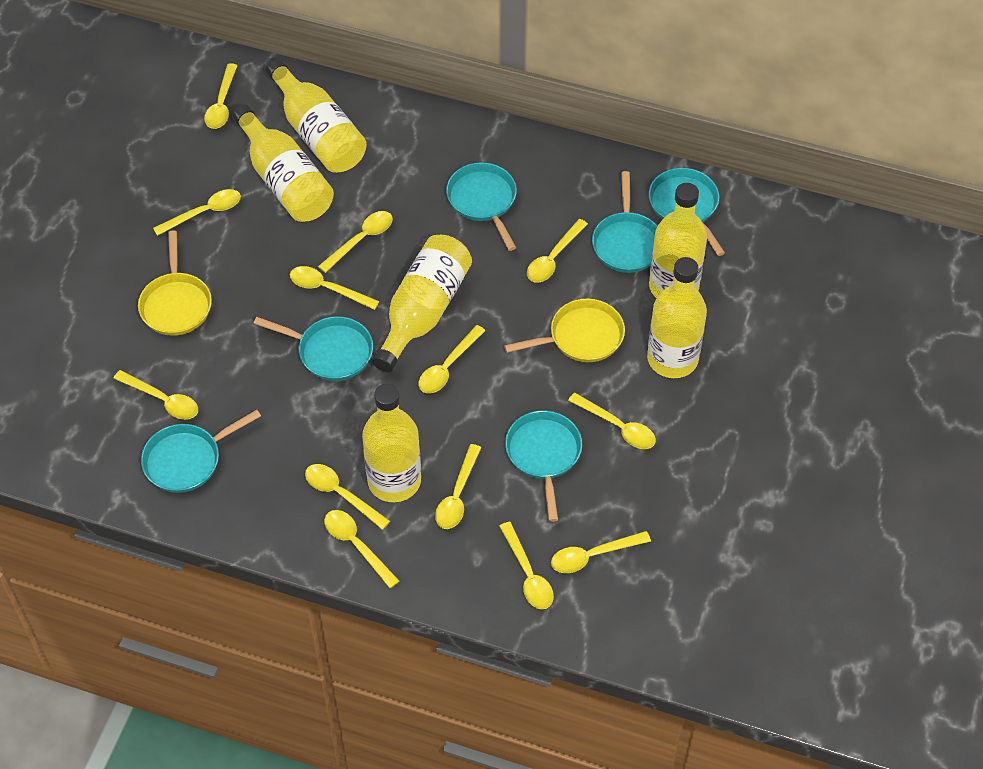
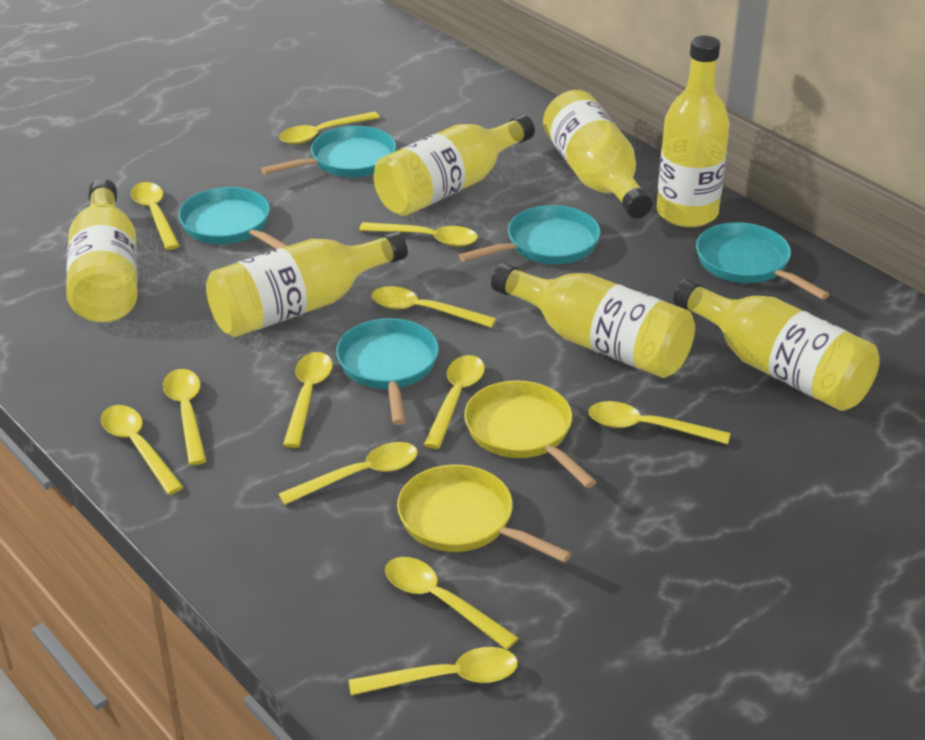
turquoise pan: 6 -> 5
yellow bottle: 6 -> 7
yellow spoon: 13 -> 12

